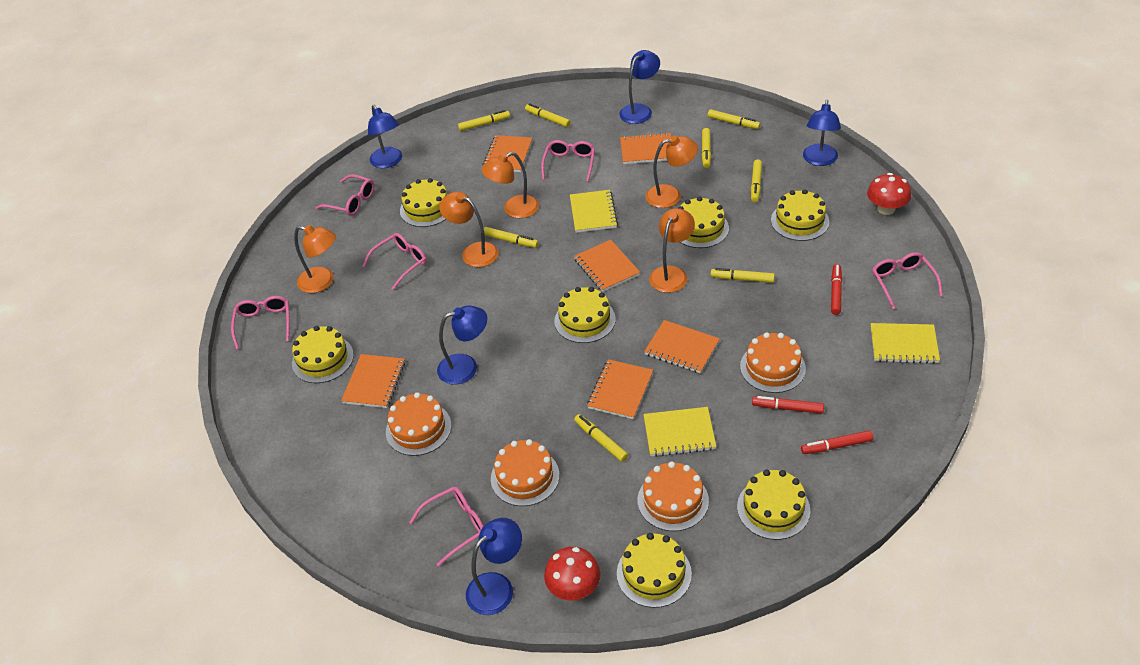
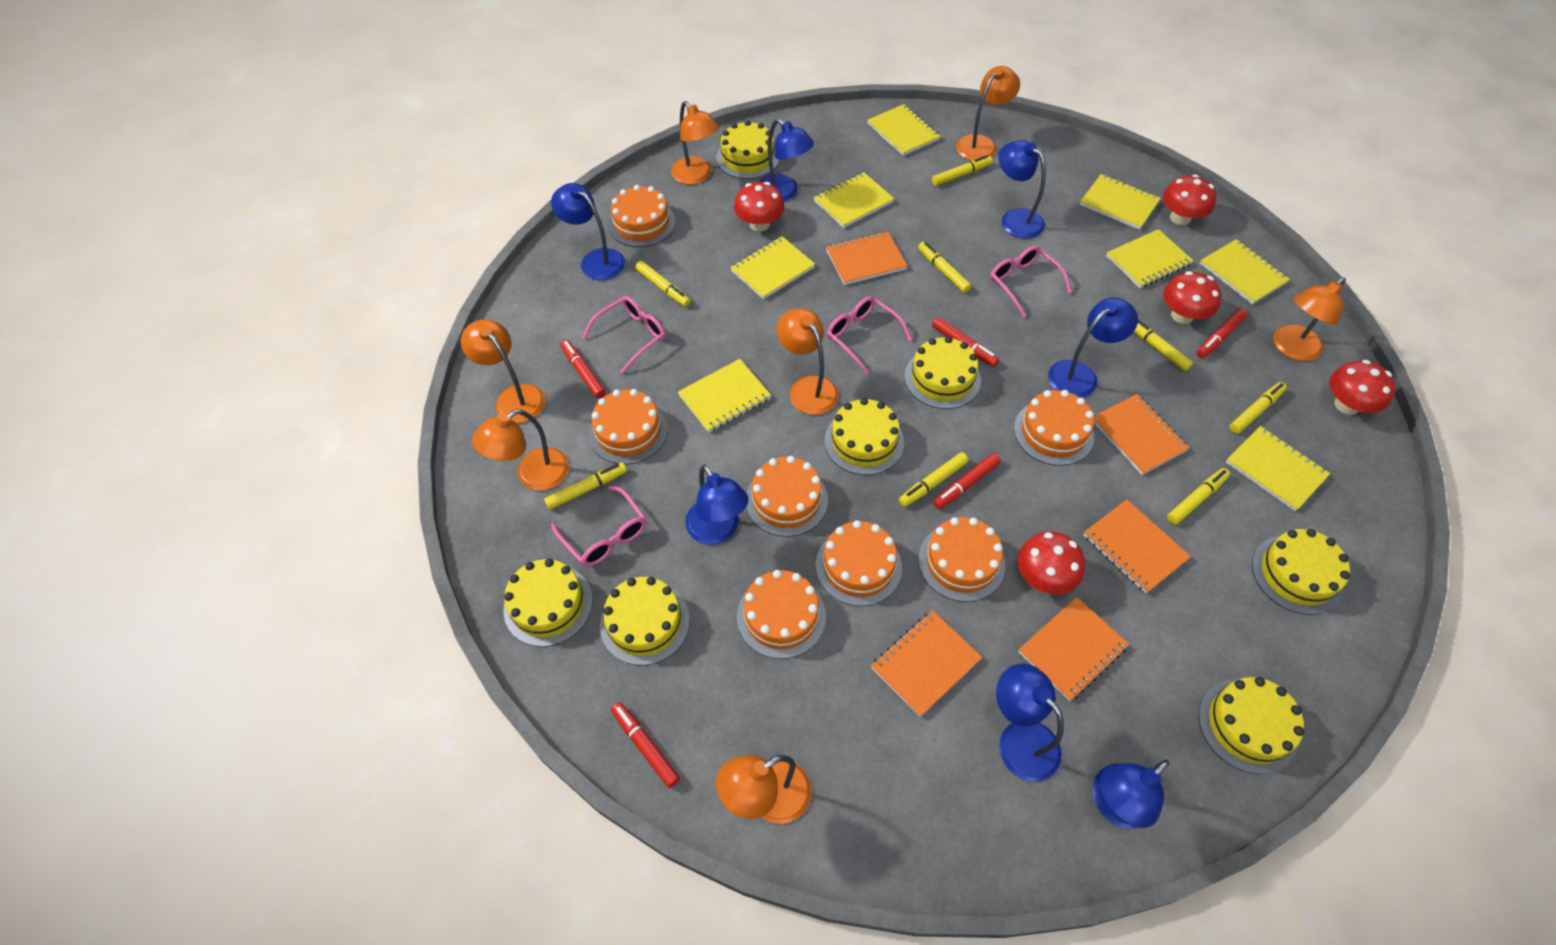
blue lamp: 5 -> 7
orange cake: 4 -> 7
orange lamp: 5 -> 7
orange notebook: 6 -> 5
pink glasses: 6 -> 4
red marker: 3 -> 5
red mushroom: 2 -> 5
yellow notebook: 3 -> 8

